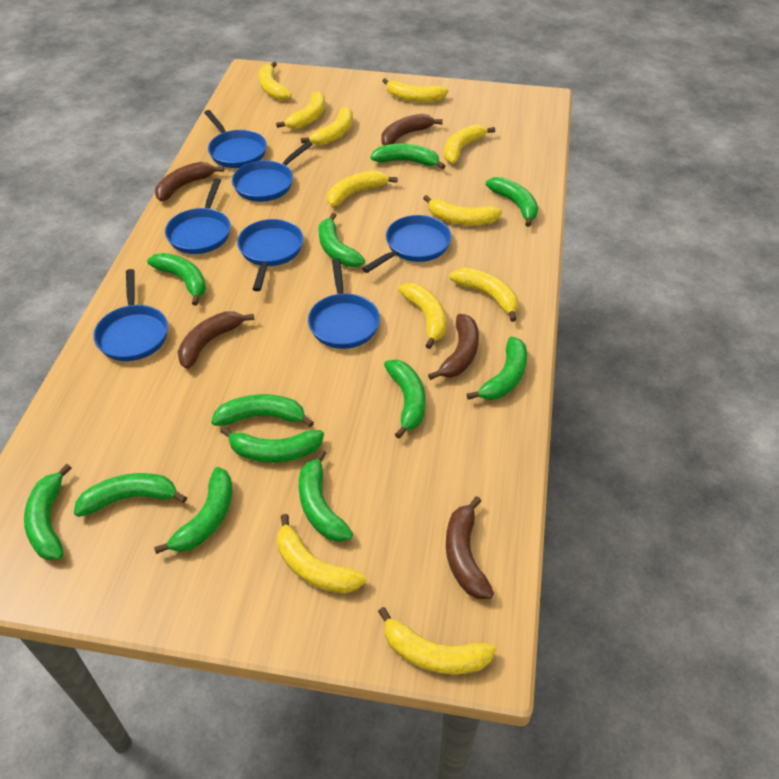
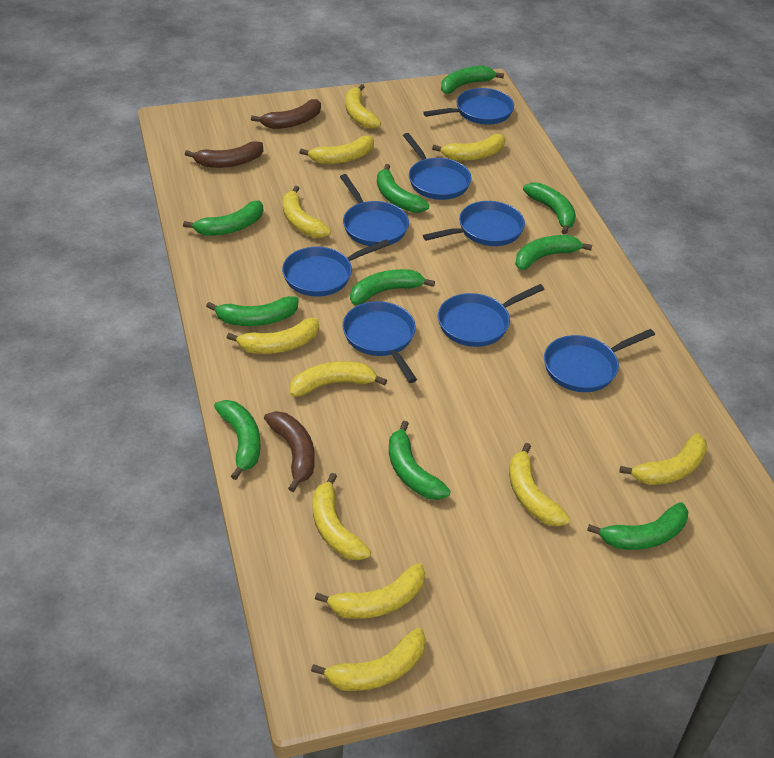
blue pan: 7 -> 8
brown banana: 5 -> 3
green banana: 12 -> 10

